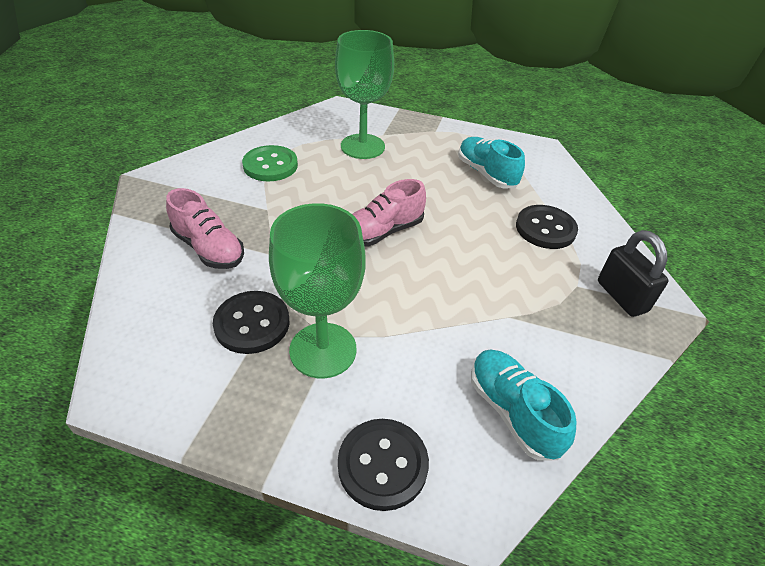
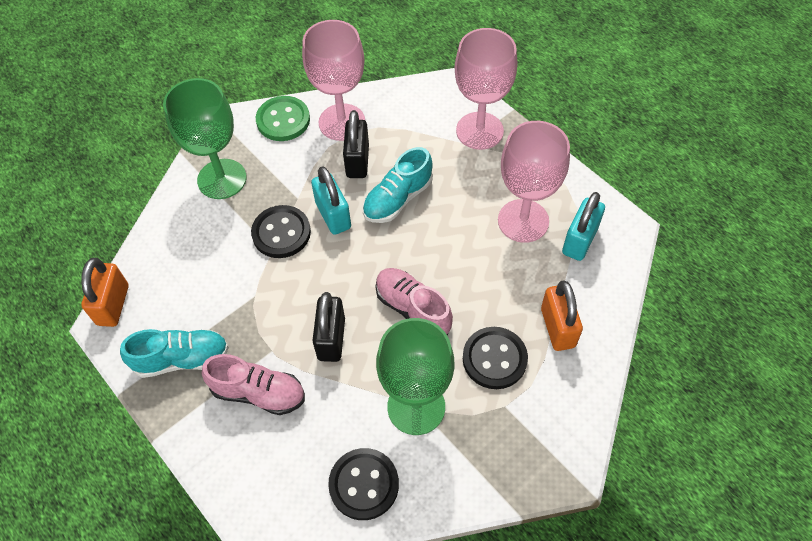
black padlock: 1 -> 2
orange padlock: 0 -> 2
pink goblet: 0 -> 3
turquoise padlock: 0 -> 2

